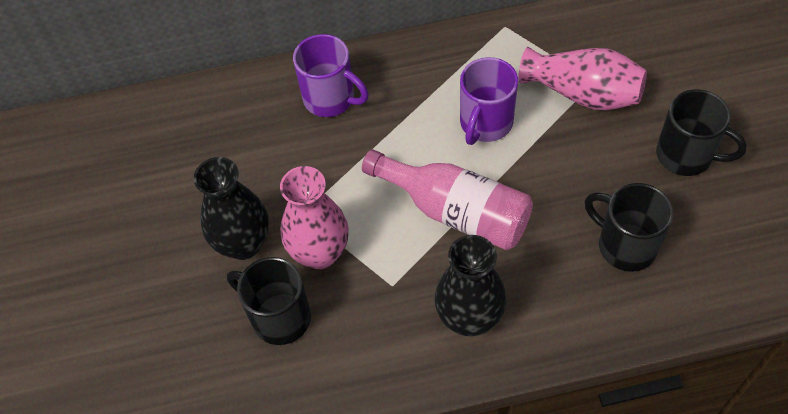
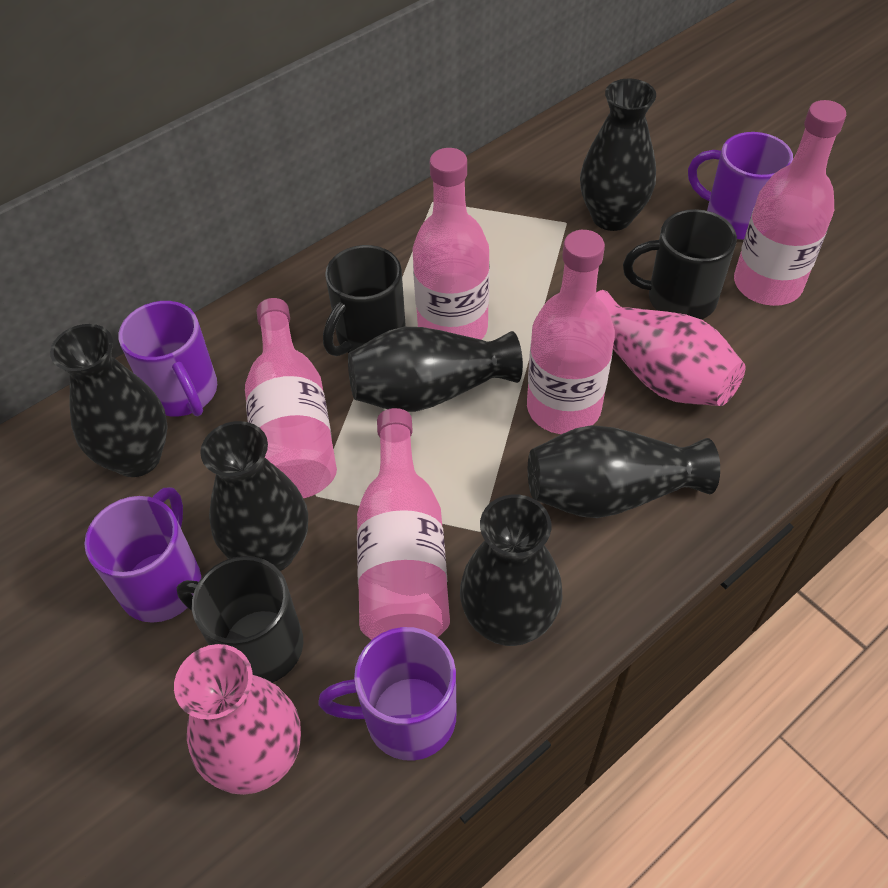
black vase: 2 -> 6
pink bottle: 1 -> 5
purple mug: 2 -> 4

